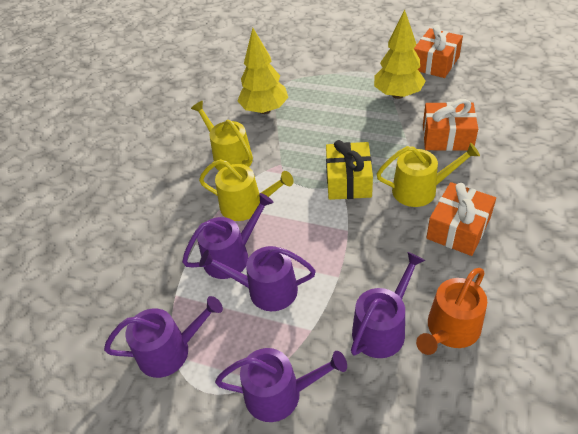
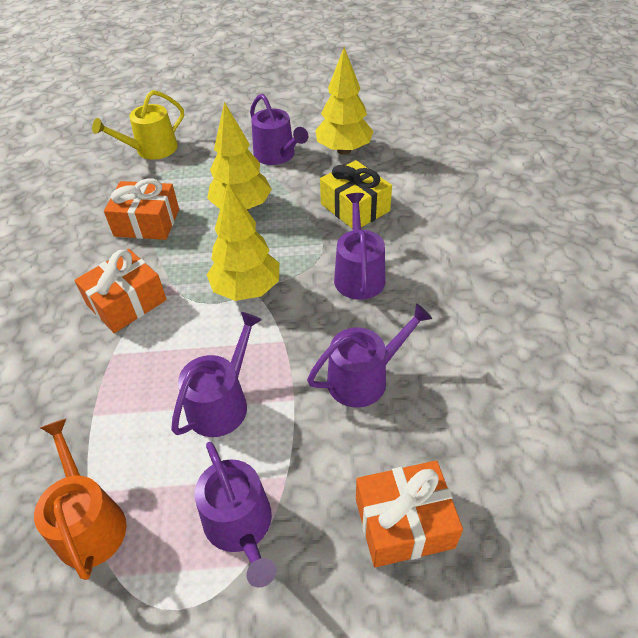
yellow tree: 2 -> 3
yellow watering can: 3 -> 1

